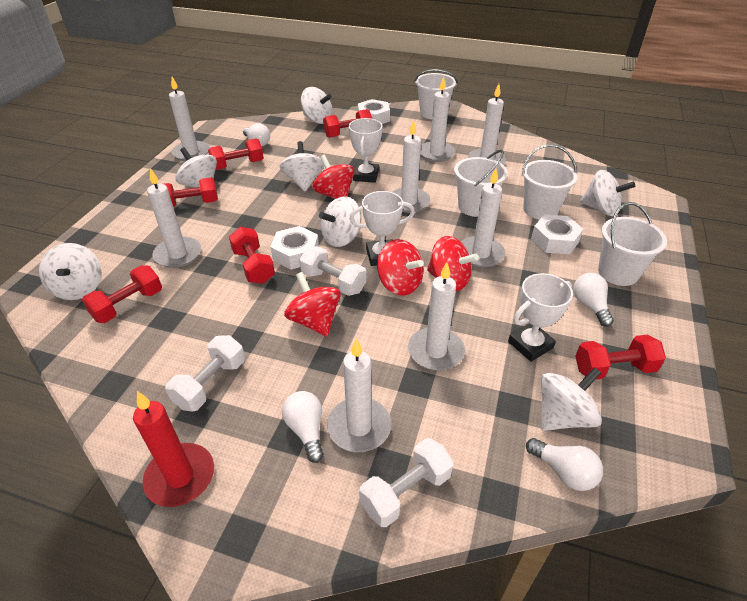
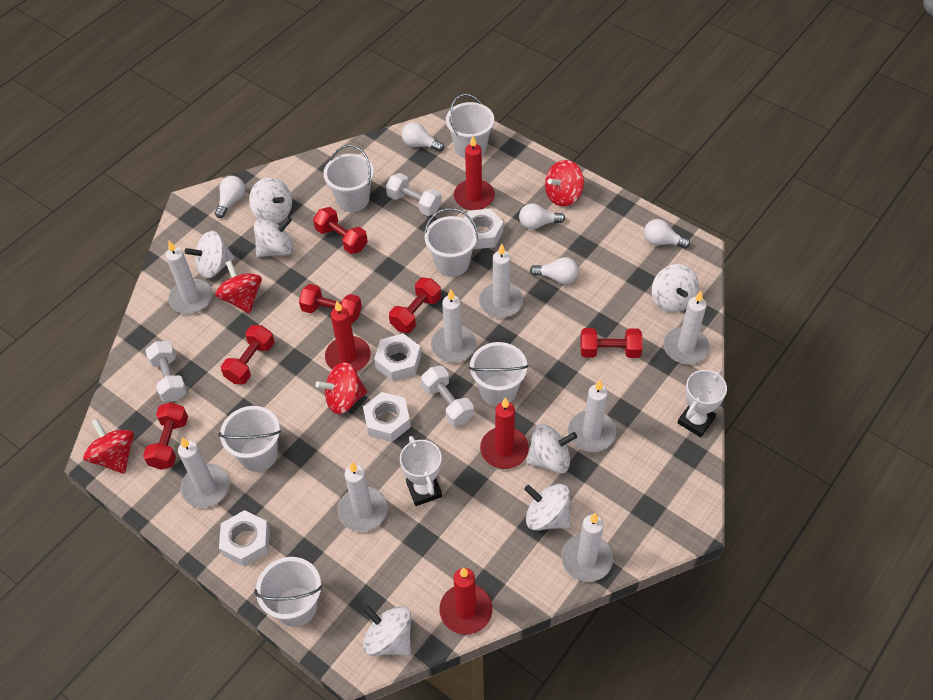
red candle: 1 -> 4
white bucket: 4 -> 6
white light bulb: 4 -> 5
white nut: 3 -> 4
white trophy: 3 -> 2

